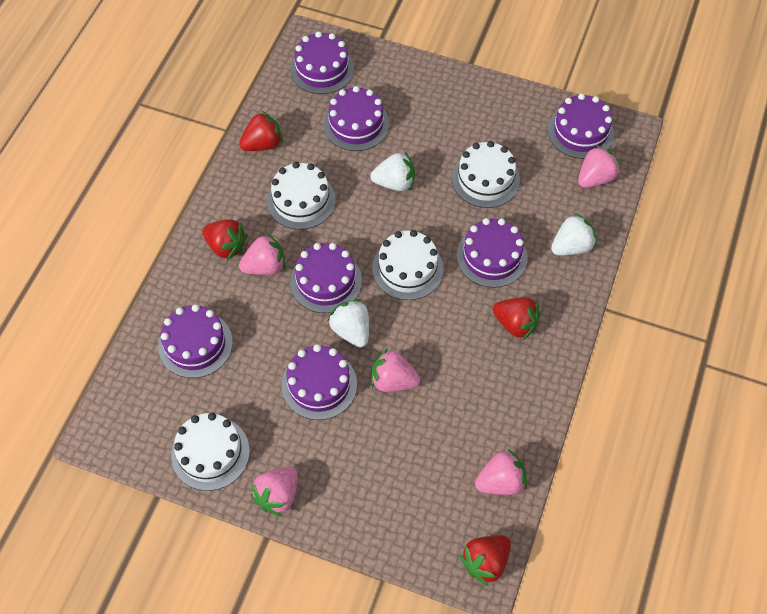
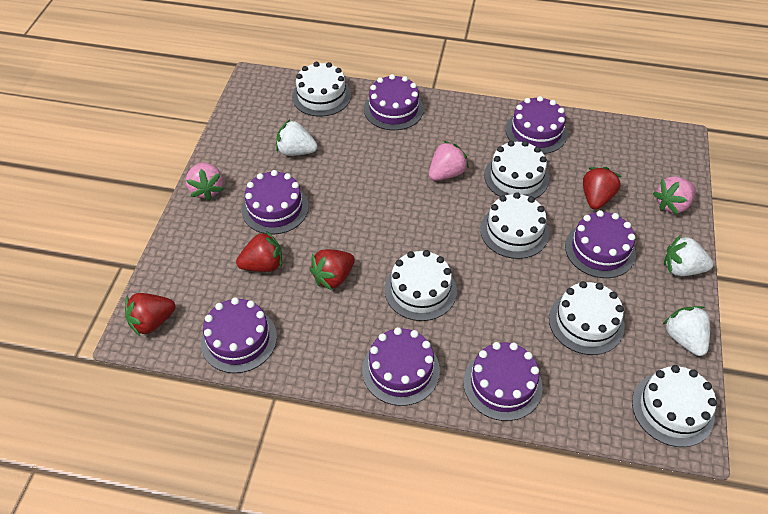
pink strawberry: 5 -> 3
white cake: 4 -> 6

